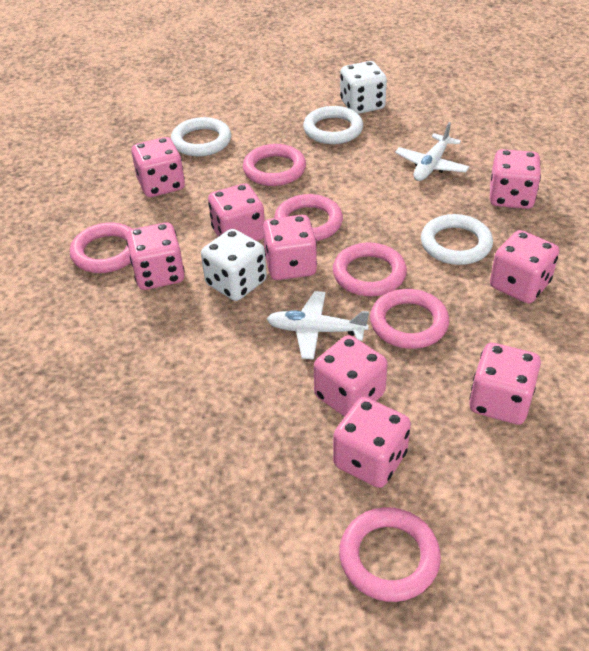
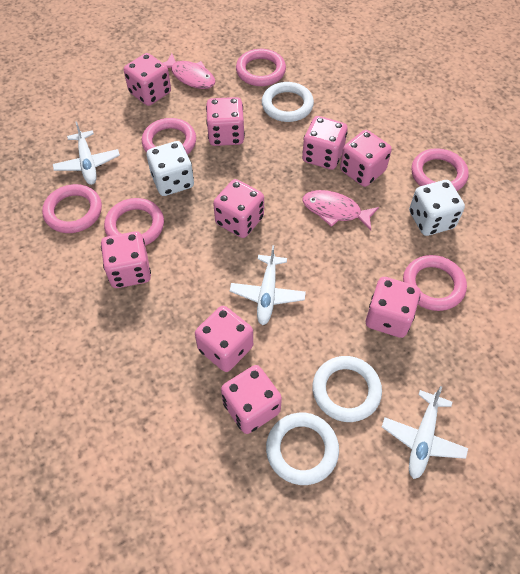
pink fish: 0 -> 2
white plane: 2 -> 3

